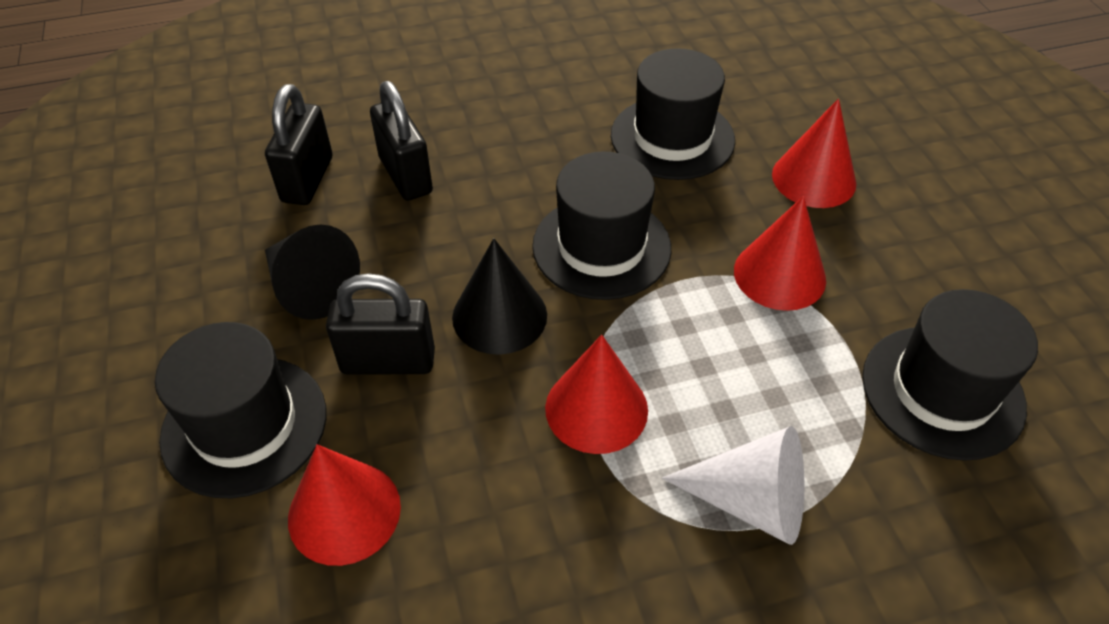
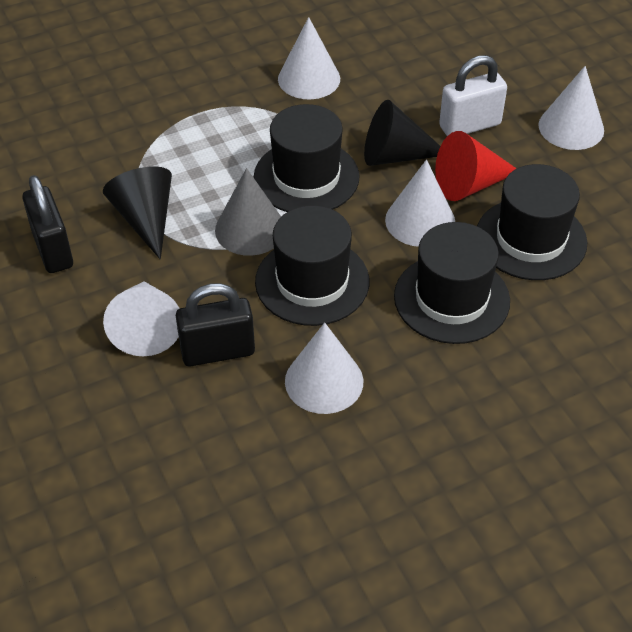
black padlock: 3 -> 2
grey cone: 0 -> 1
red cone: 4 -> 1
white cone: 1 -> 5
white padlock: 0 -> 1

